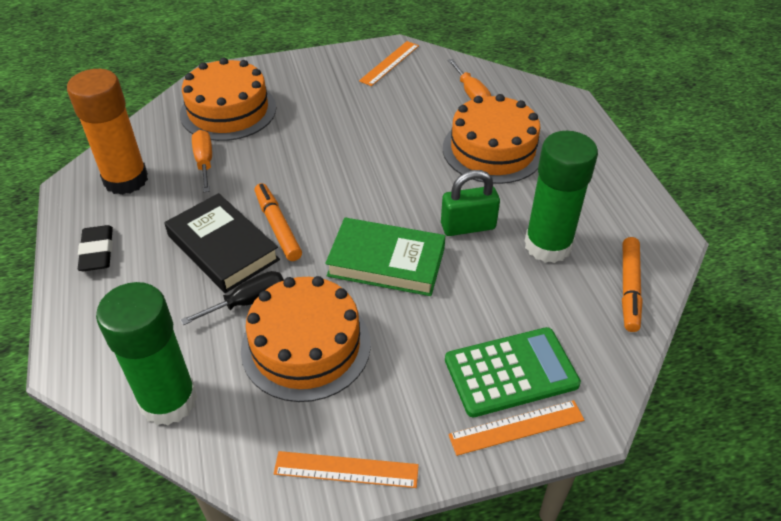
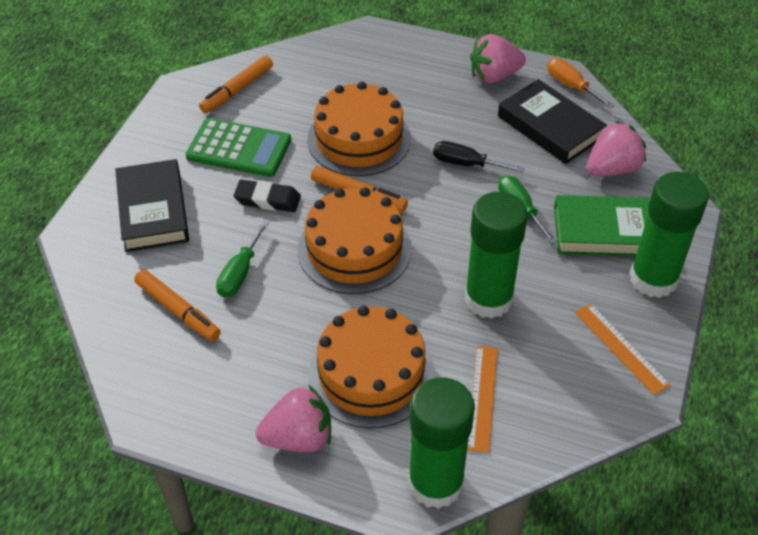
black book: 1 -> 2
green glue stick: 2 -> 3
green padlock: 1 -> 0
green screwdriver: 0 -> 2
orange glue stick: 1 -> 0
orange marker: 2 -> 3
orange ruler: 3 -> 2
orange screwdriver: 2 -> 1
pink strawberry: 0 -> 3

